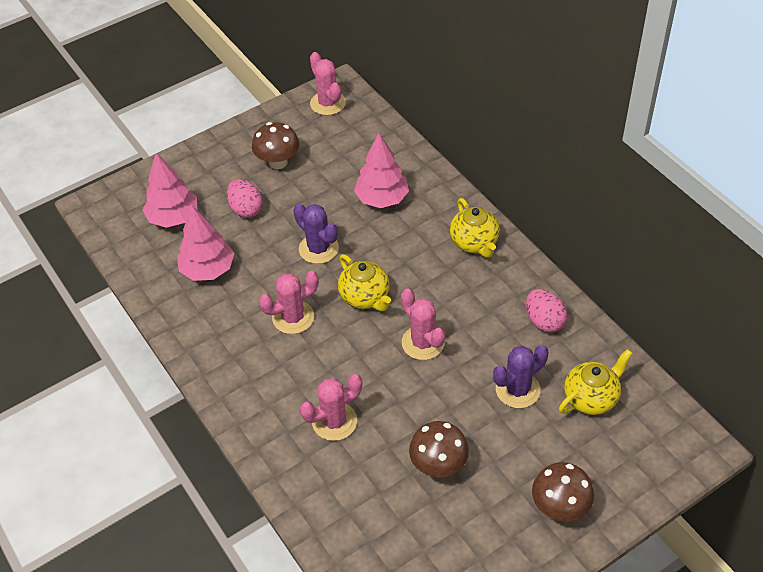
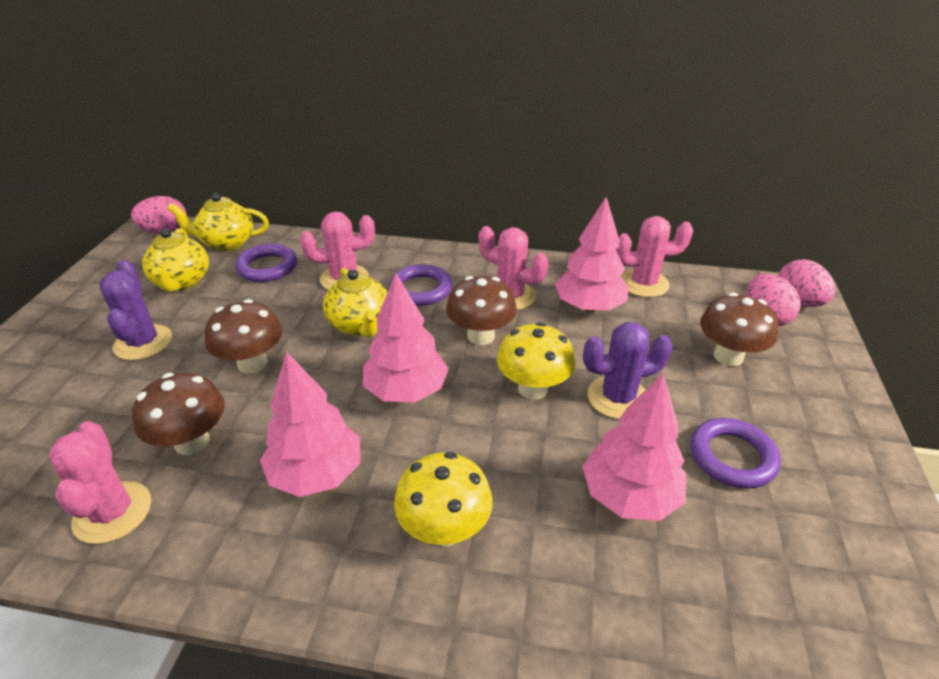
brown mushroom: 3 -> 4
pink egg: 2 -> 3
pink tree: 3 -> 4
purple ring: 0 -> 3
yellow mushroom: 0 -> 2

